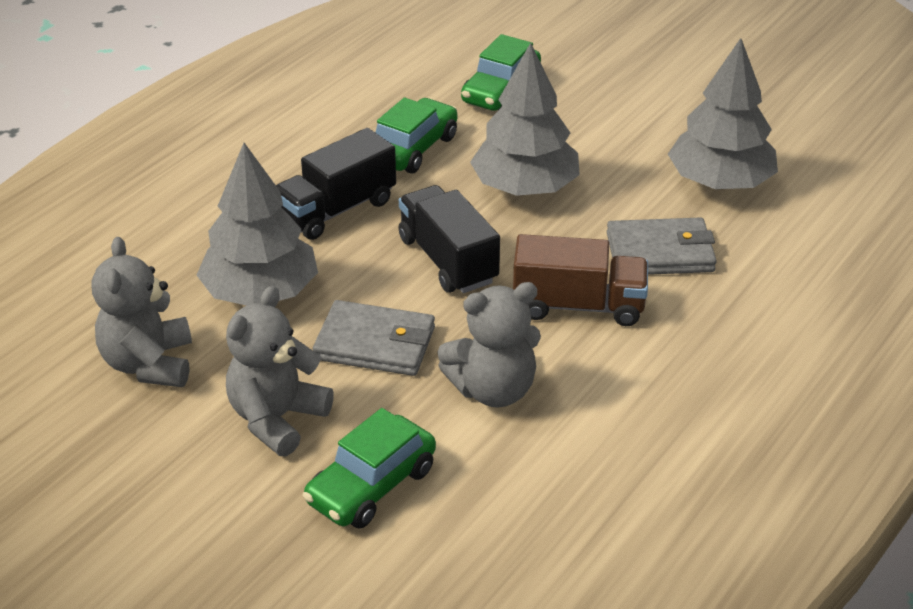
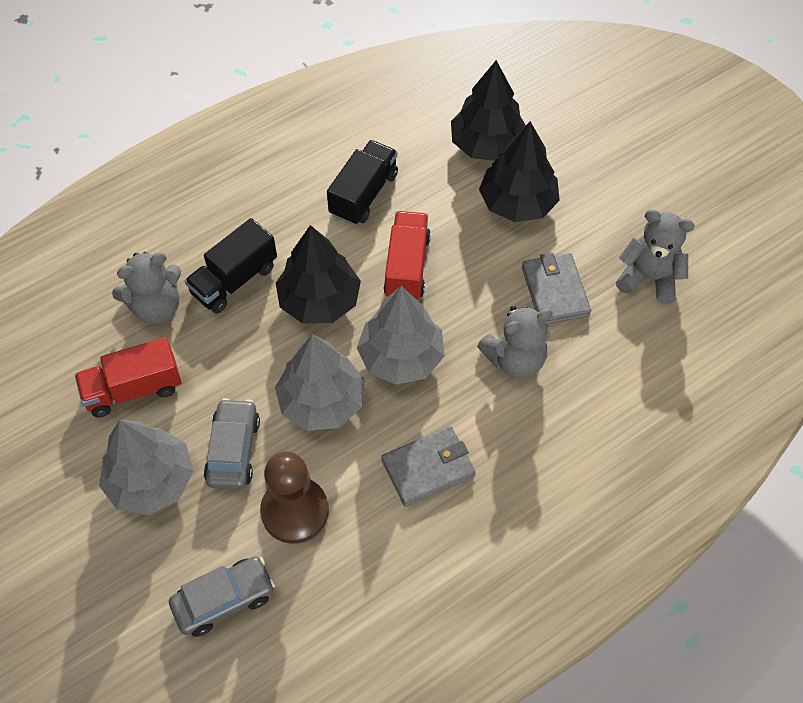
black tree: 0 -> 3
brown pawn: 0 -> 1
brown truck: 1 -> 0
green car: 3 -> 0
grey car: 0 -> 2
red truck: 0 -> 2

